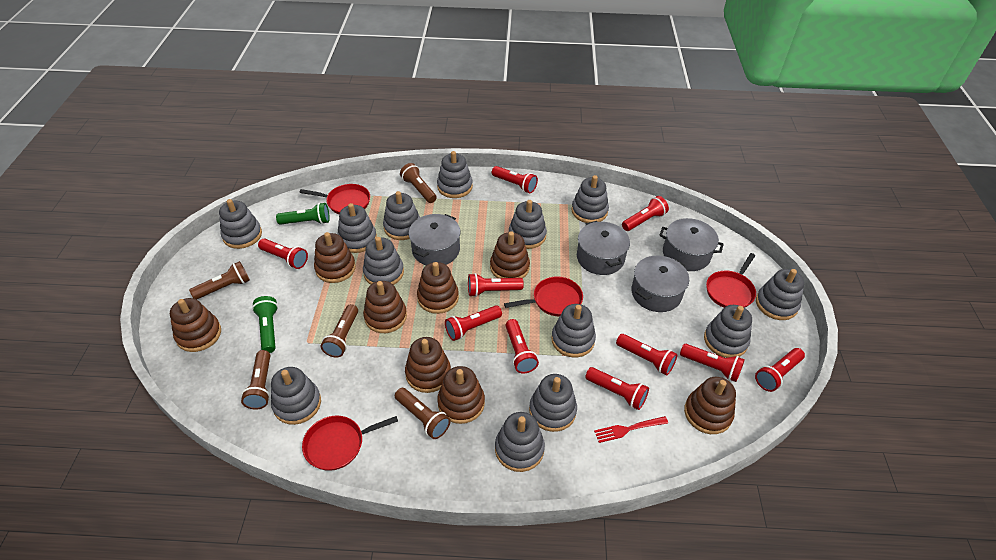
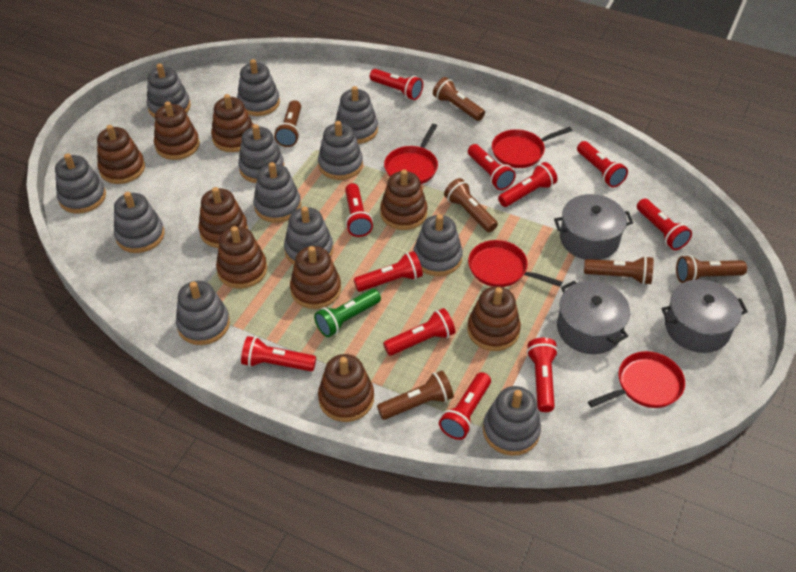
brown flashlight: 5 -> 6
brown stacking toy: 8 -> 9
green flashlight: 2 -> 1
grey pot: 4 -> 3
grey stacking toy: 13 -> 12
red flashlight: 10 -> 11
red fork: 1 -> 0

